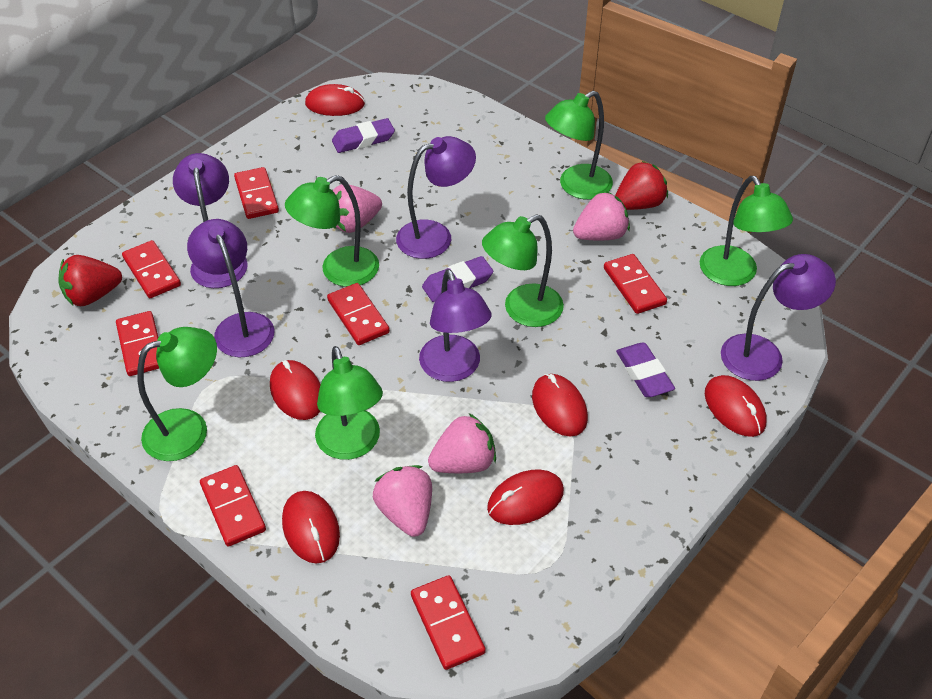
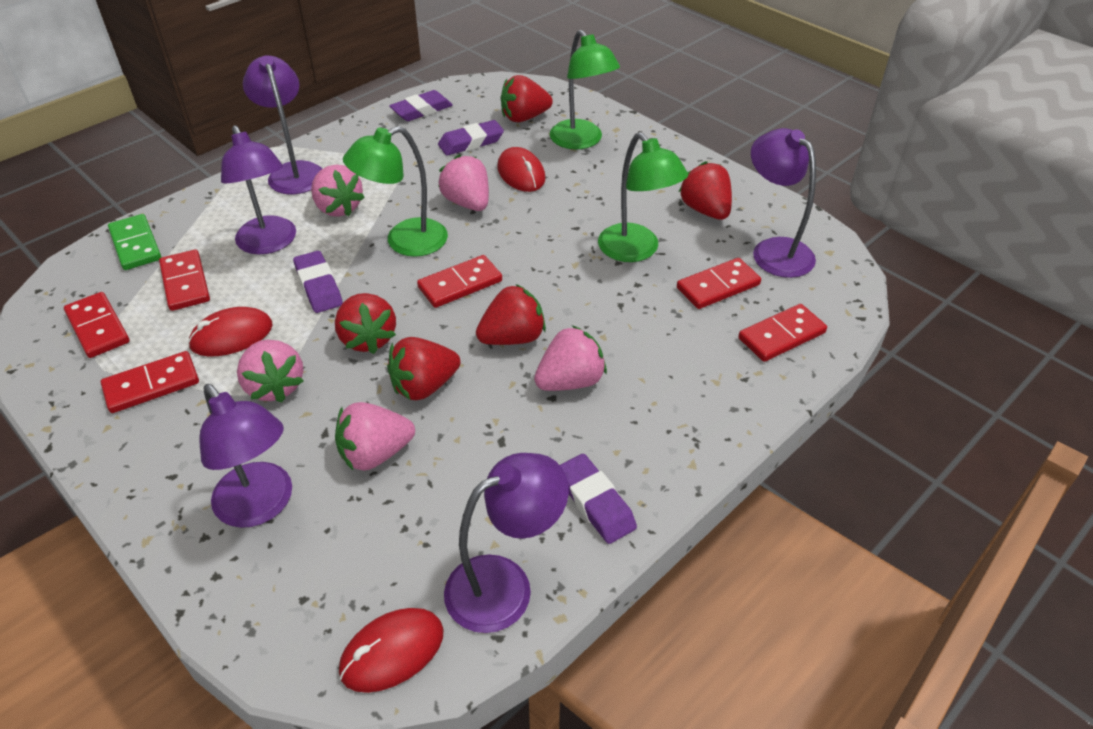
green domino: 0 -> 1
green lamp: 6 -> 3
pink strawberry: 4 -> 5
purple eraser: 3 -> 4
red domino: 7 -> 6
red mouse: 6 -> 3
red strawberry: 2 -> 5

